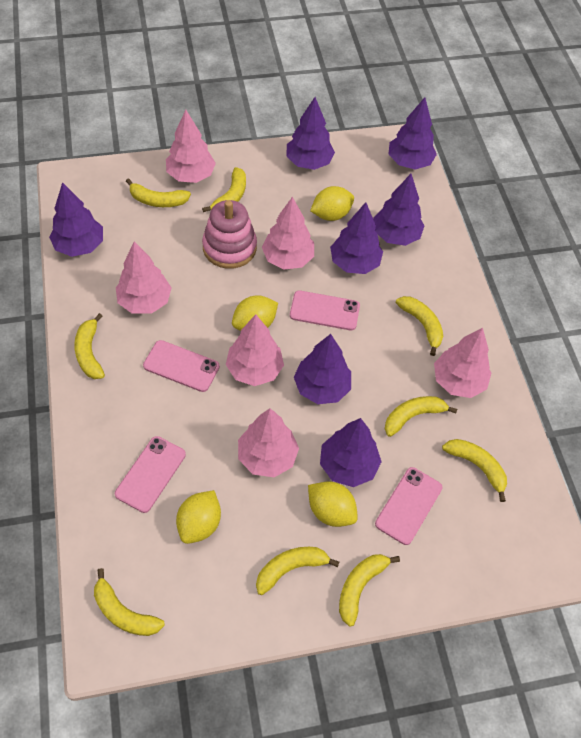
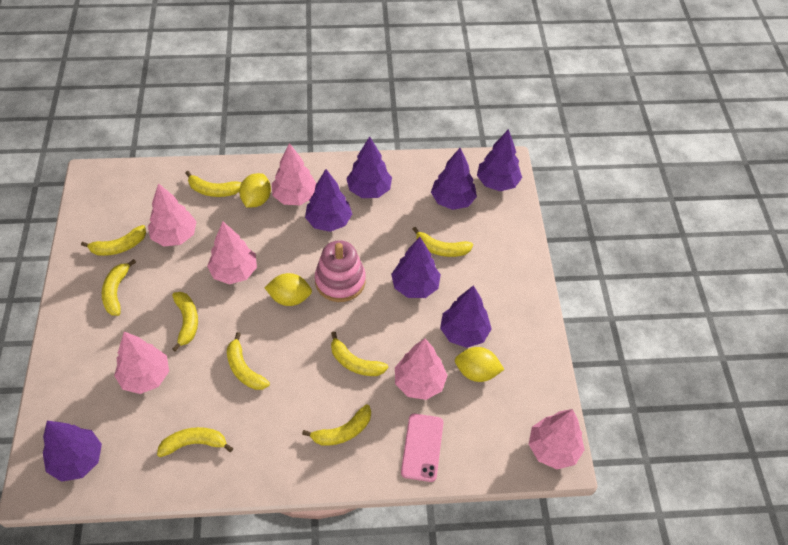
pink phone: 4 -> 1
yellow lemon: 4 -> 3

